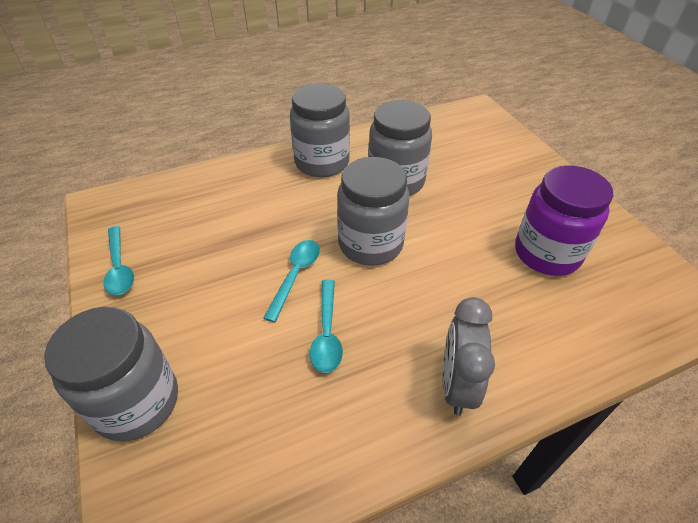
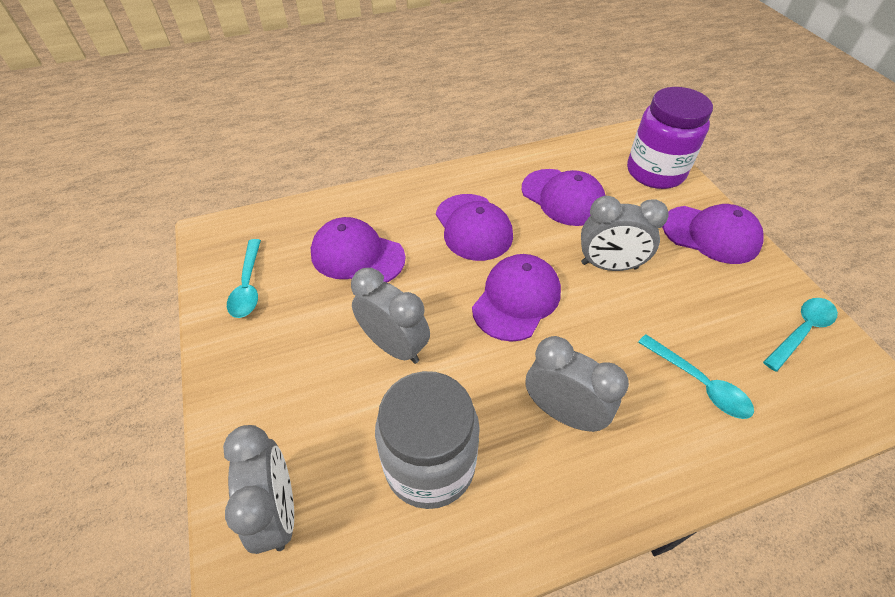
grey clock: 1 -> 4
grey jar: 4 -> 1
purple cap: 0 -> 5

